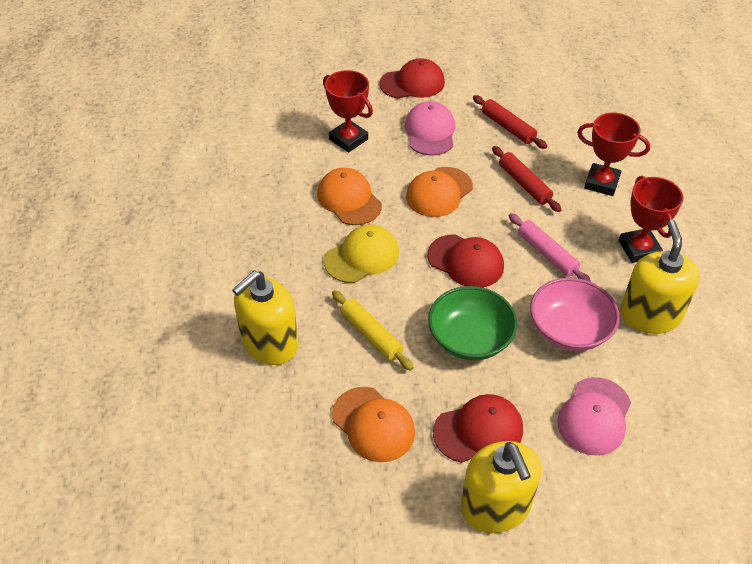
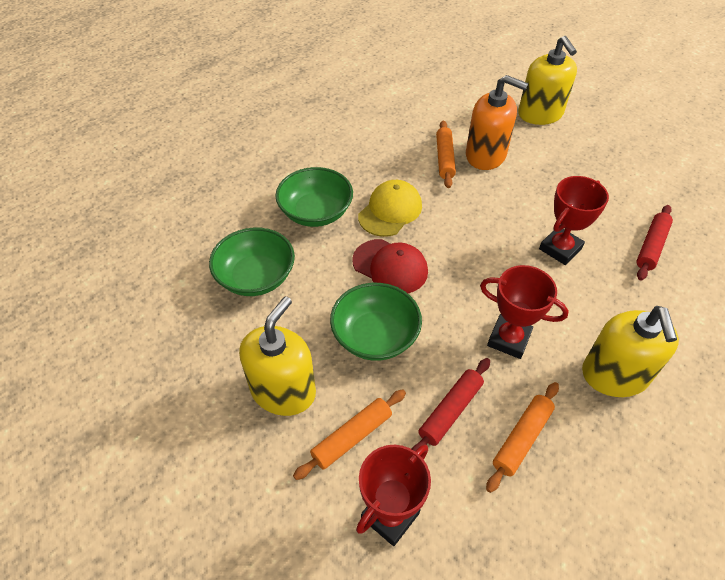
green bowl: 1 -> 3
orange cap: 3 -> 0
orange rolling pin: 0 -> 3
orange soap dispenser: 0 -> 1
pink bowl: 1 -> 0
pink cap: 2 -> 0
pink rolling pin: 1 -> 0
red cap: 3 -> 1
yellow rolling pin: 1 -> 0

